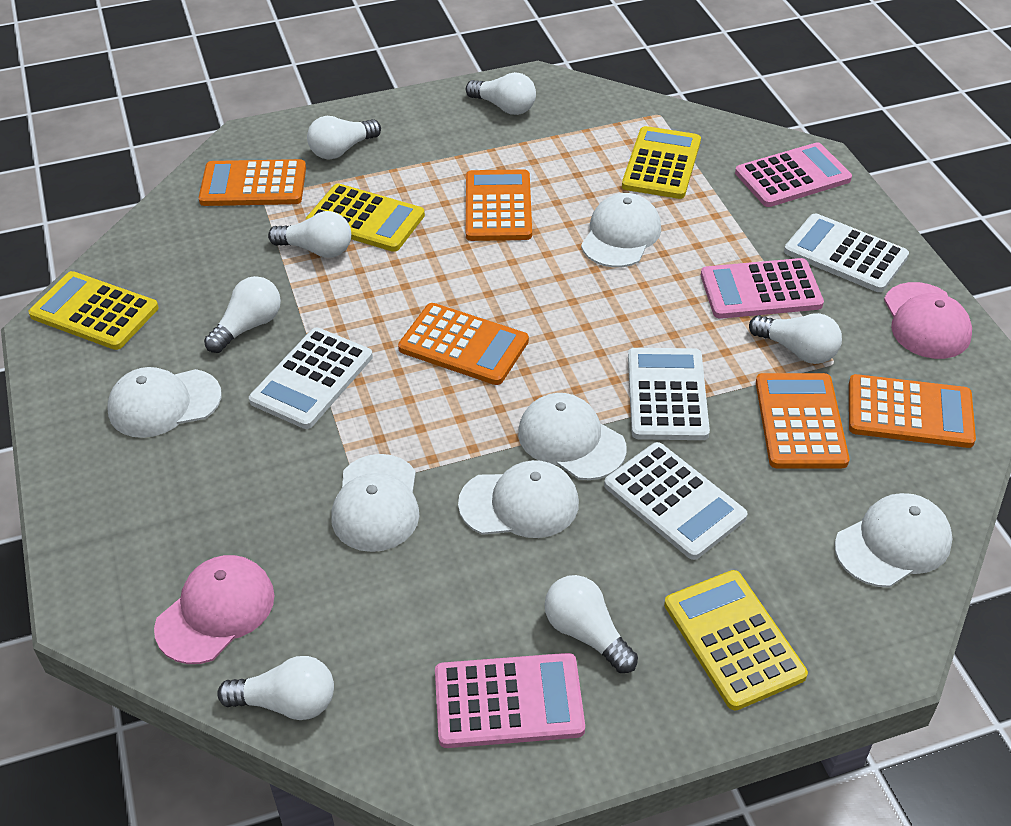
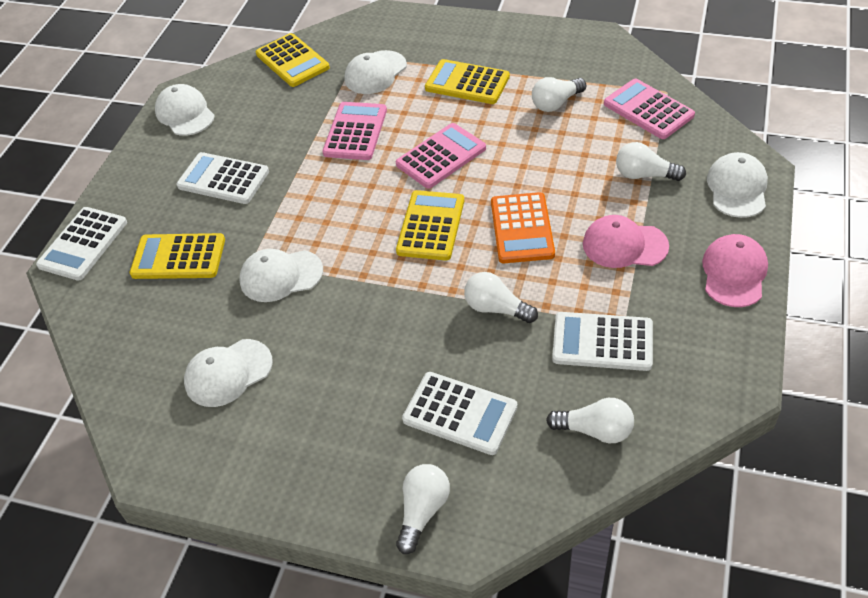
orange calculator: 5 -> 1
white cap: 6 -> 5
white light bulb: 7 -> 5

